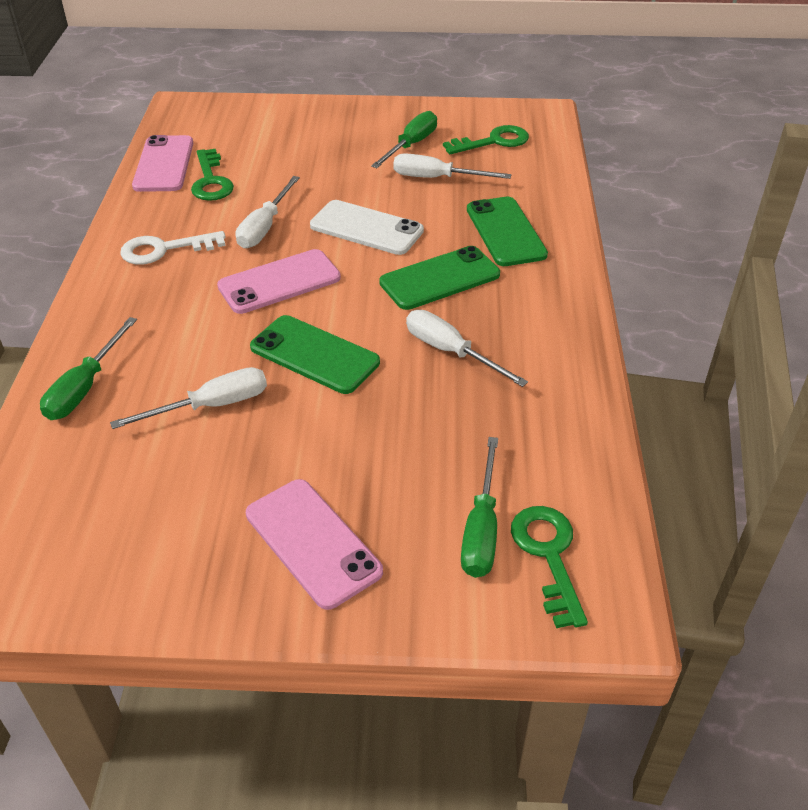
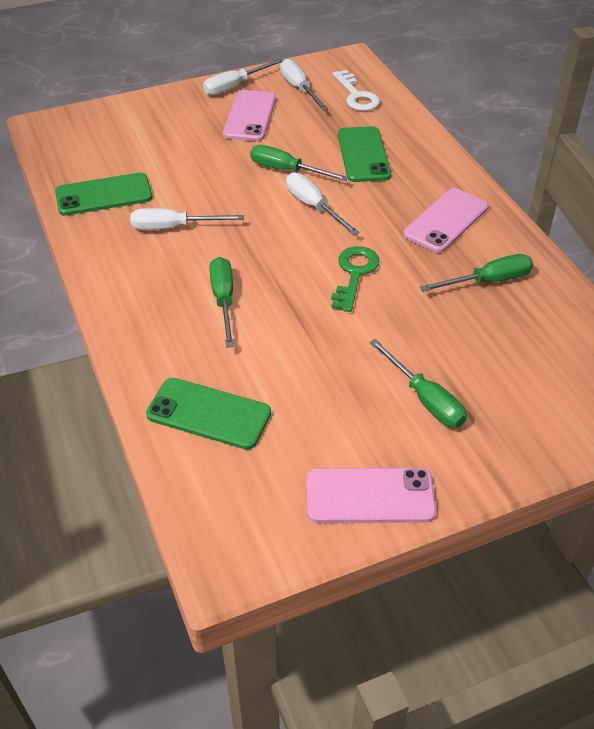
green key: 3 -> 1
green screwdriver: 3 -> 4
white phone: 1 -> 0

